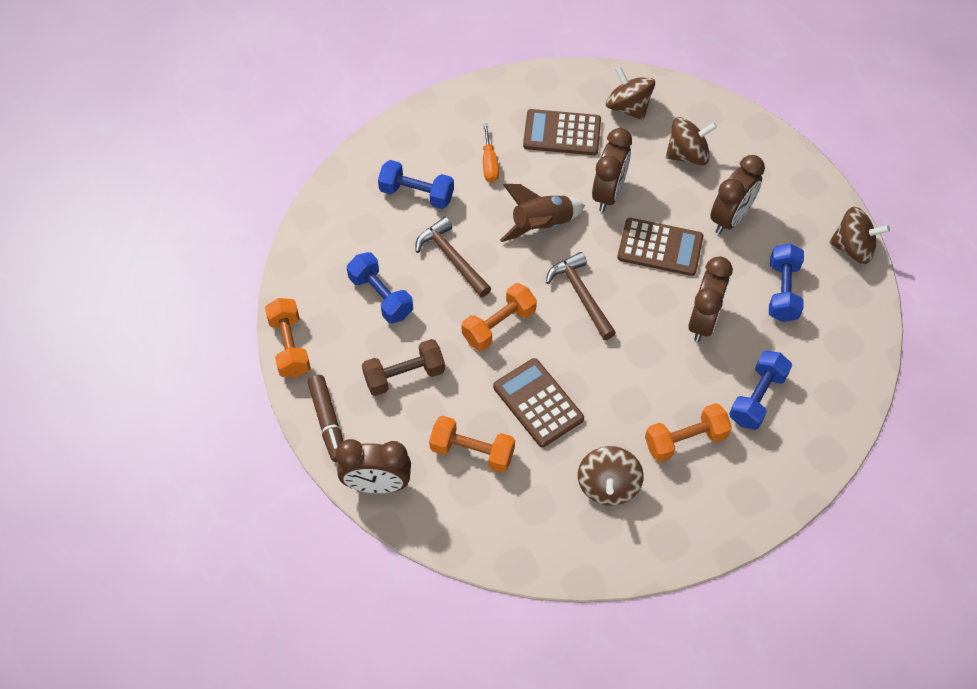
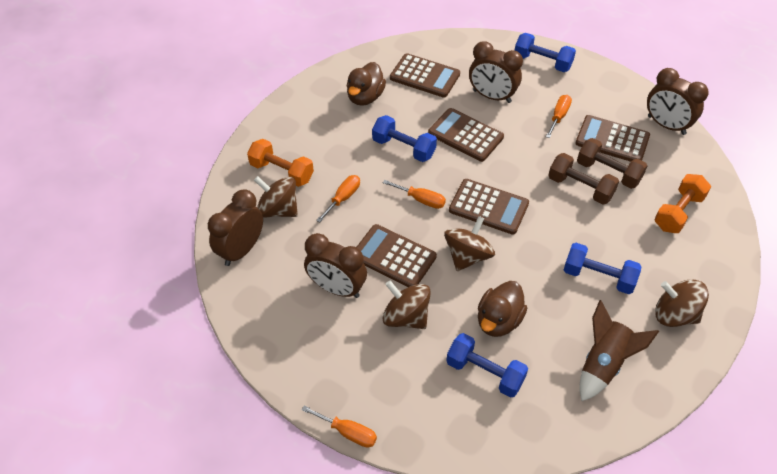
brown calculator: 3 -> 5
brown duck: 0 -> 2
brown dumbbell: 1 -> 2
brown hammer: 2 -> 0
brown marker: 1 -> 0
orange dumbbell: 4 -> 2
orange screwdriver: 1 -> 4

